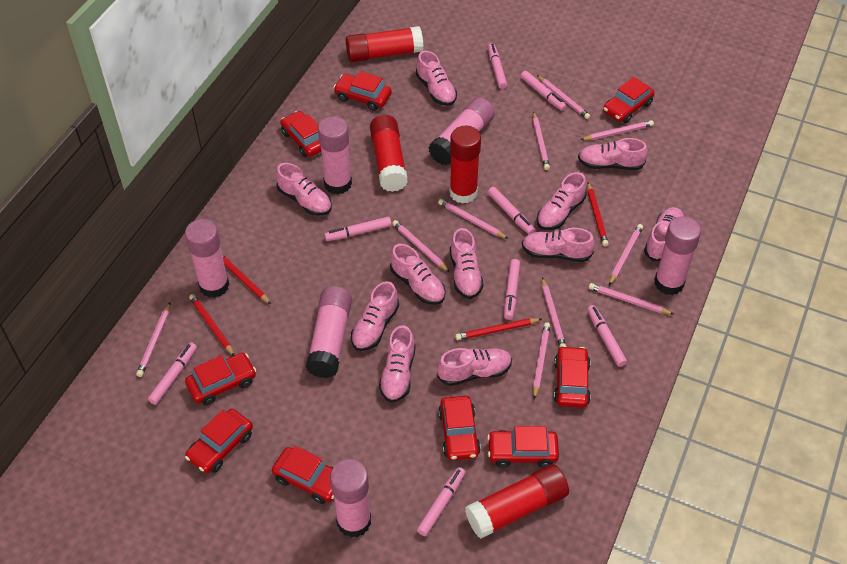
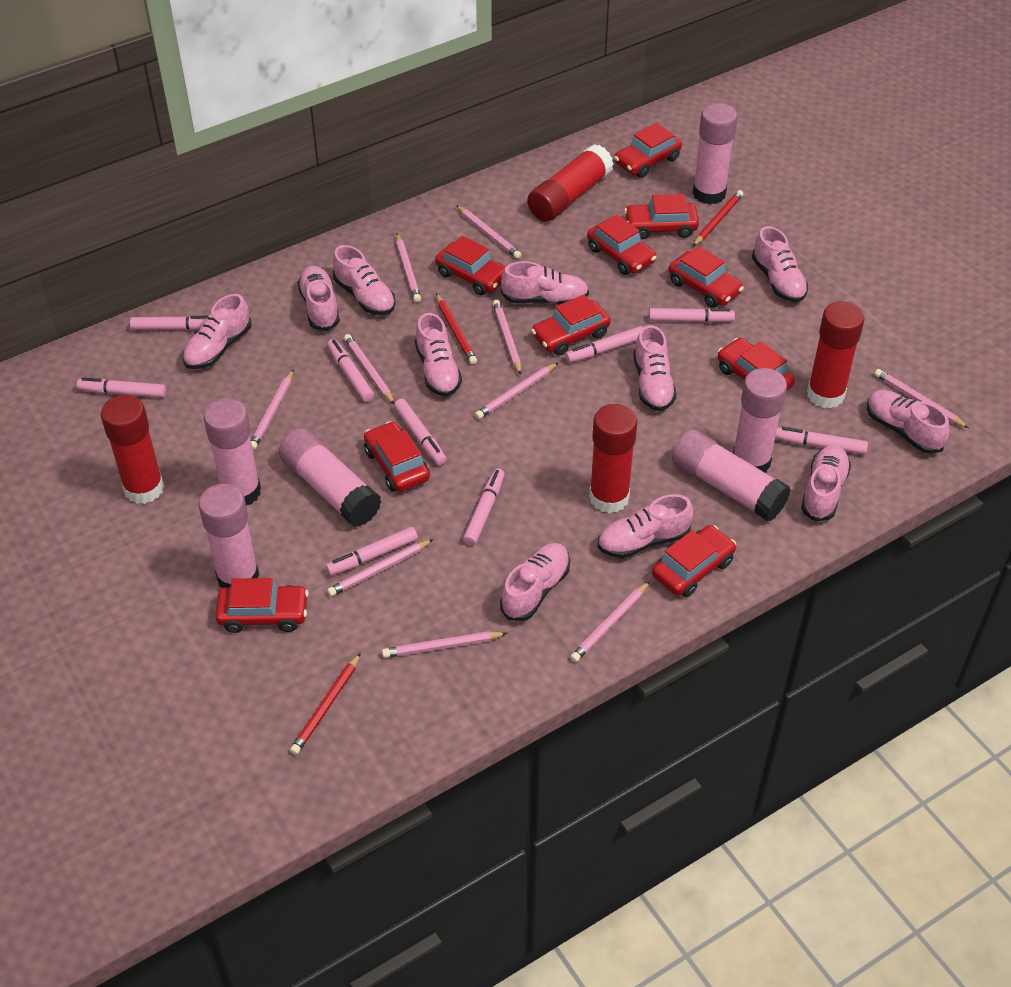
pink marker: 8 -> 9
red car: 9 -> 10
red pencil: 4 -> 3

